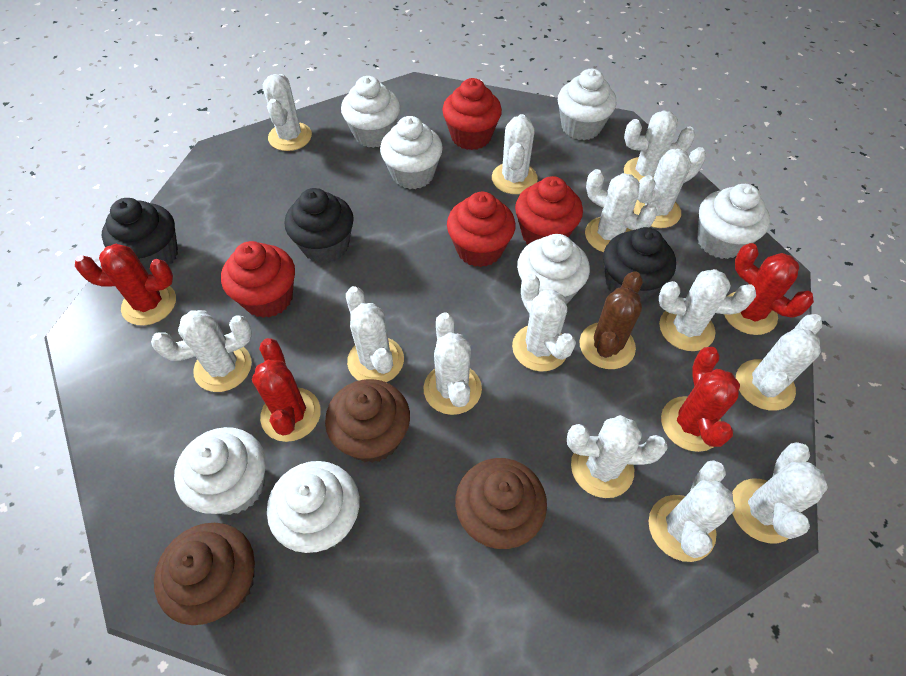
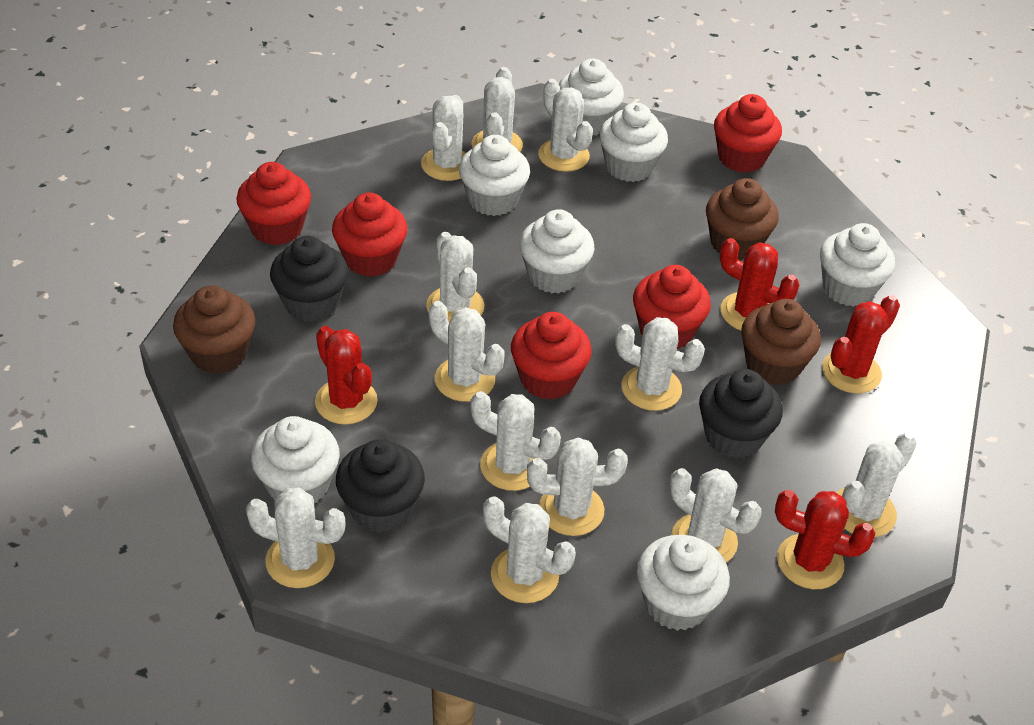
brown cactus: 1 -> 0
red cupcake: 4 -> 5
white cactus: 14 -> 12

